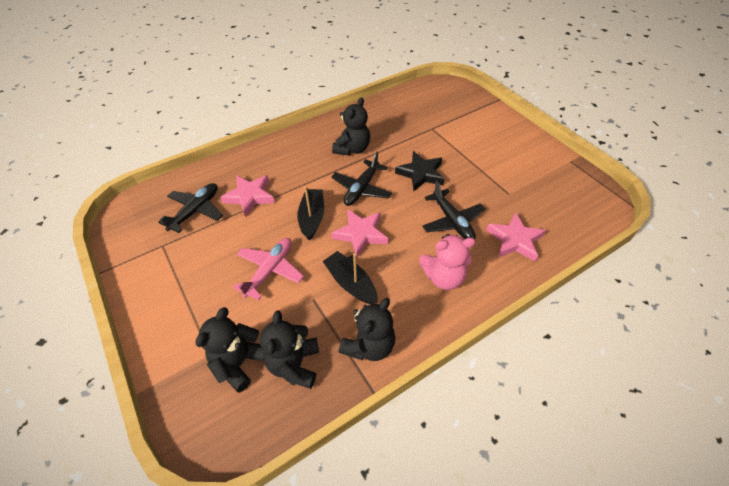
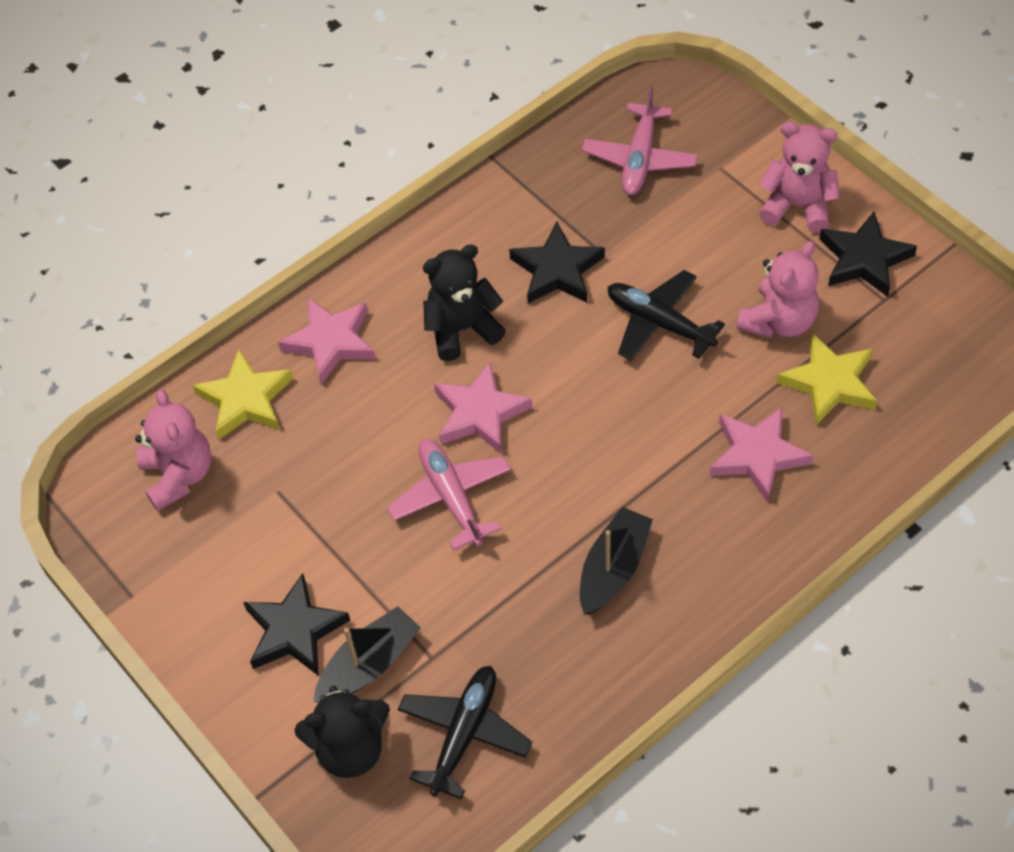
black plane: 3 -> 2
black star: 1 -> 3
black teddy bear: 4 -> 2
pink plane: 1 -> 2
pink teddy bear: 1 -> 3
yellow star: 0 -> 2

